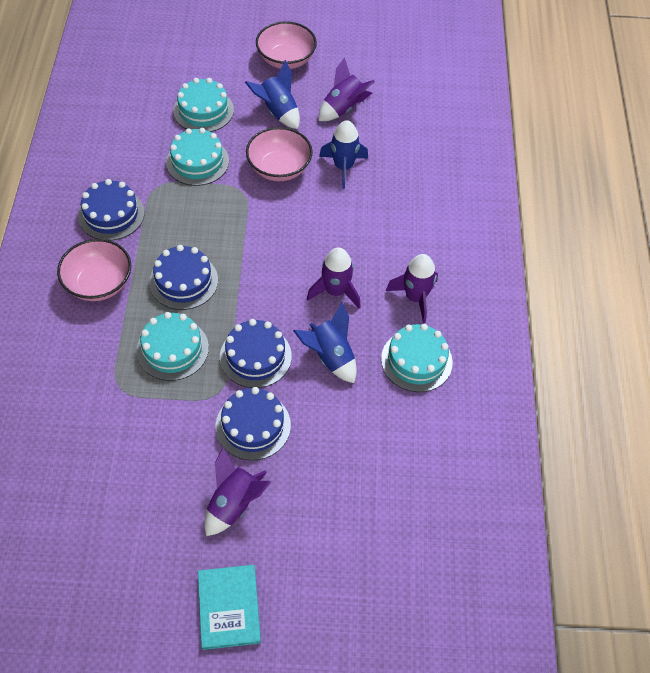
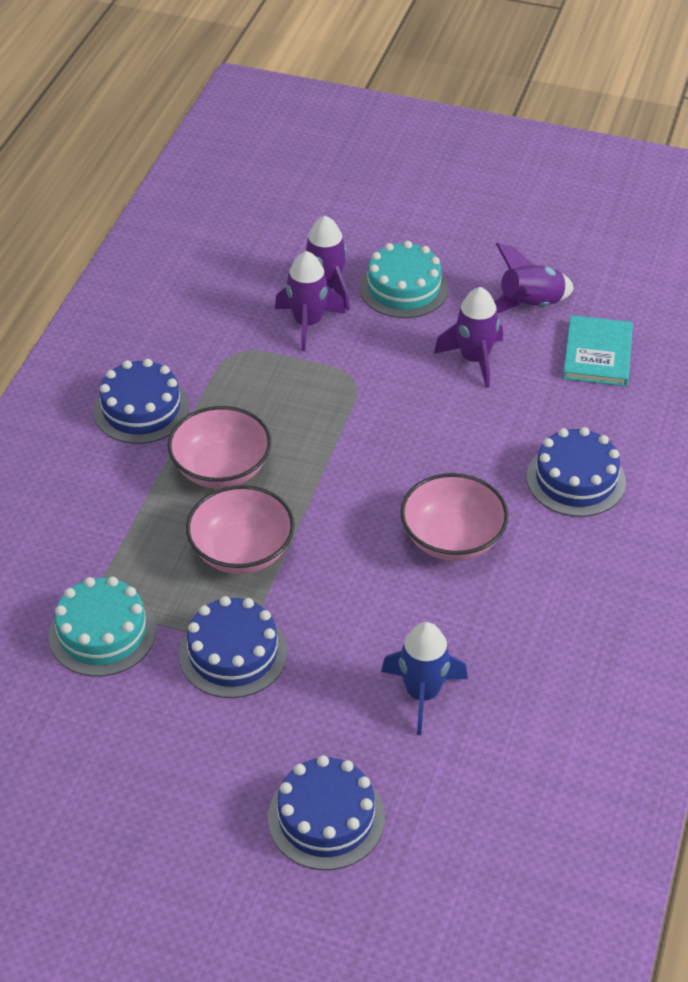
blue rocket: 3 -> 1
turquoise cake: 4 -> 2

